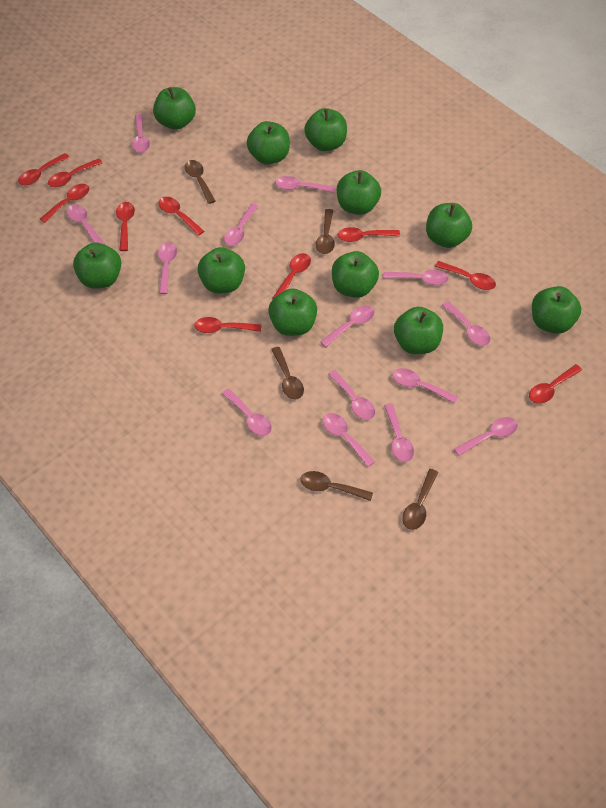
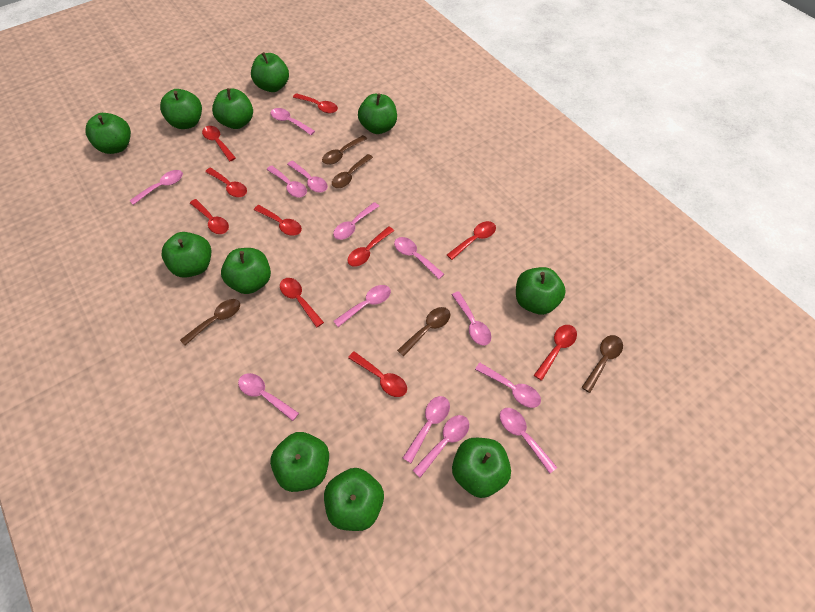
pink spoon: 14 -> 13

